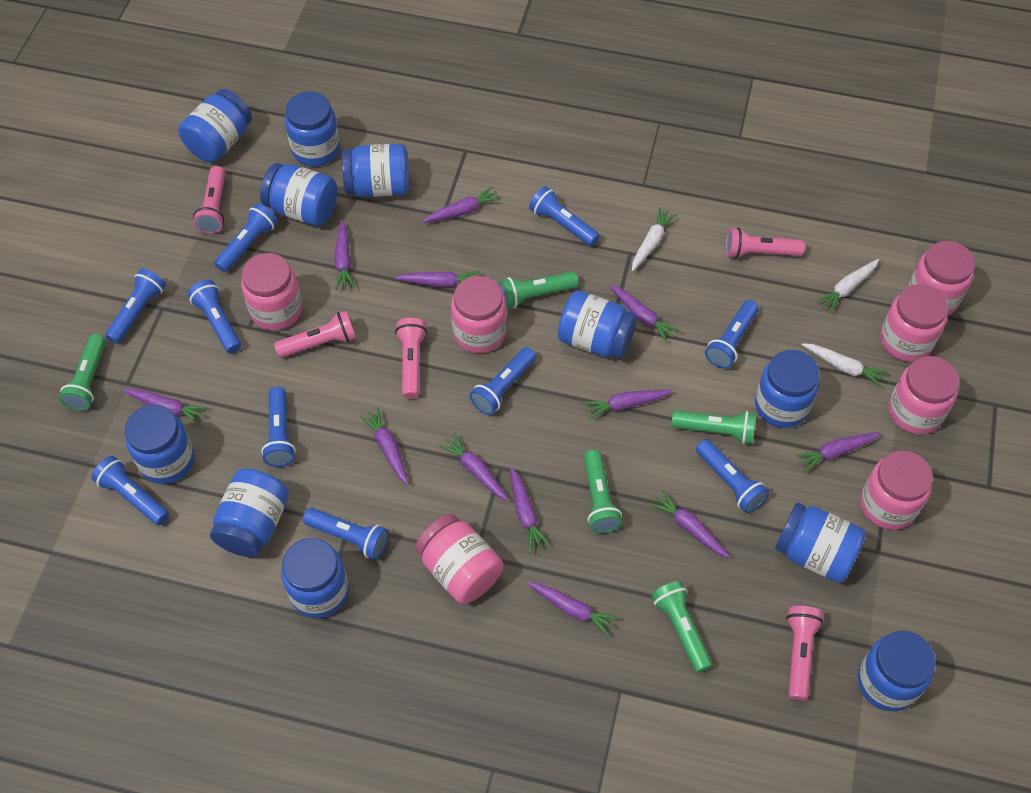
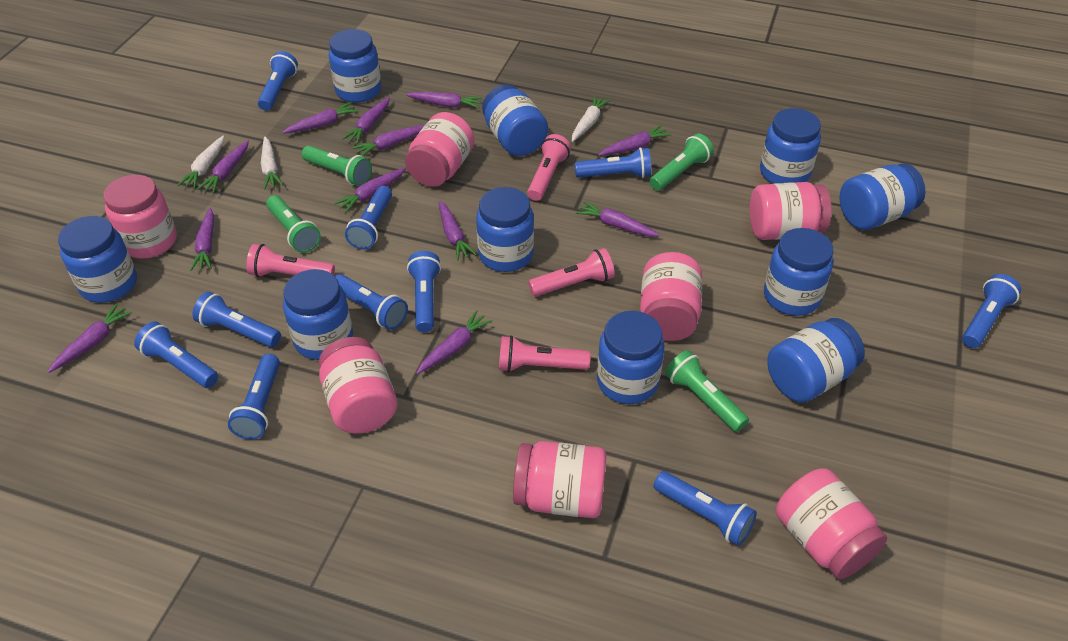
blue jar: 11 -> 10
green flashlight: 5 -> 4
pink flashlight: 5 -> 4

